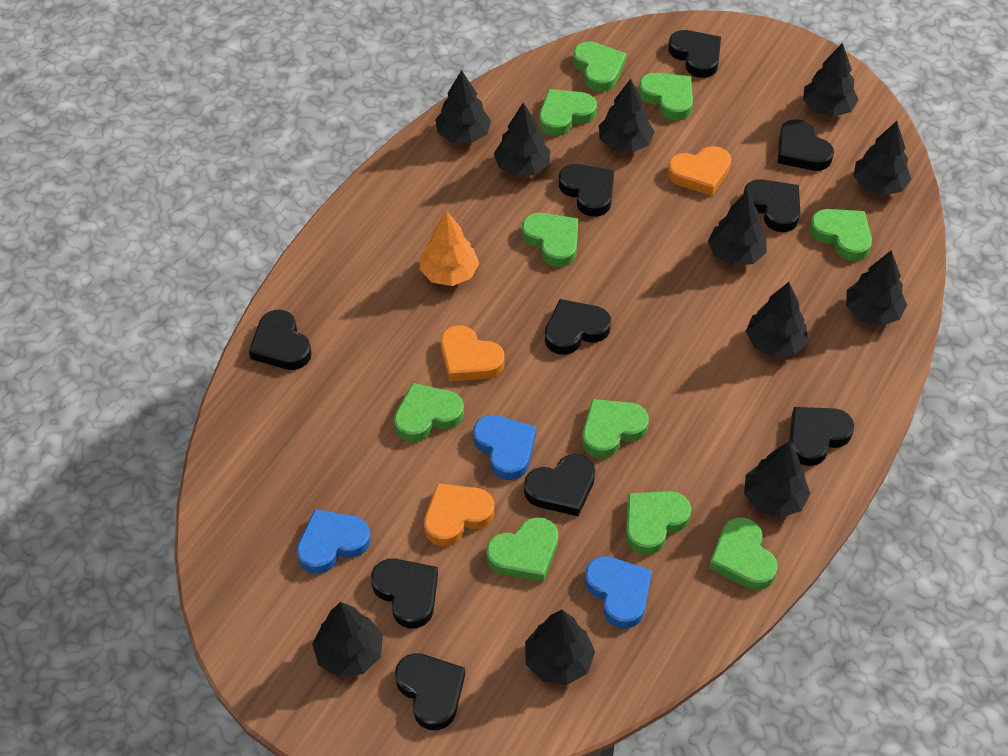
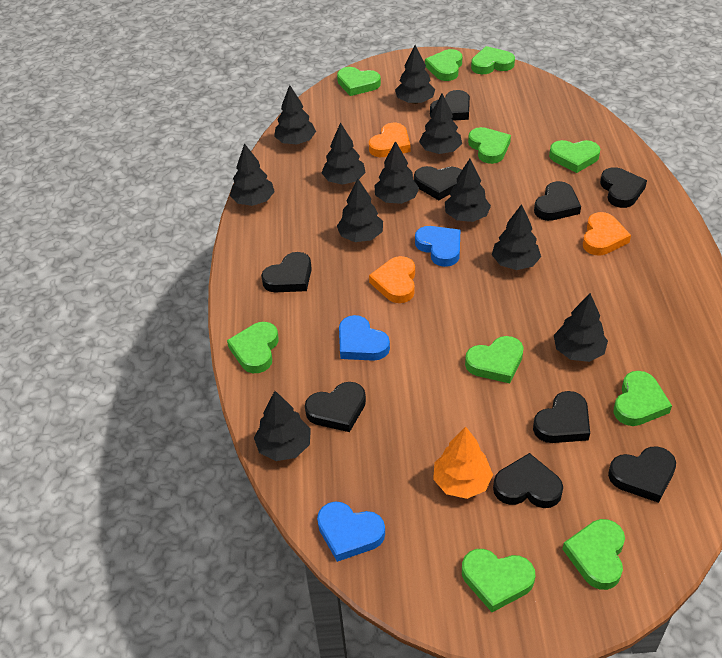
black heart: 10 -> 9

